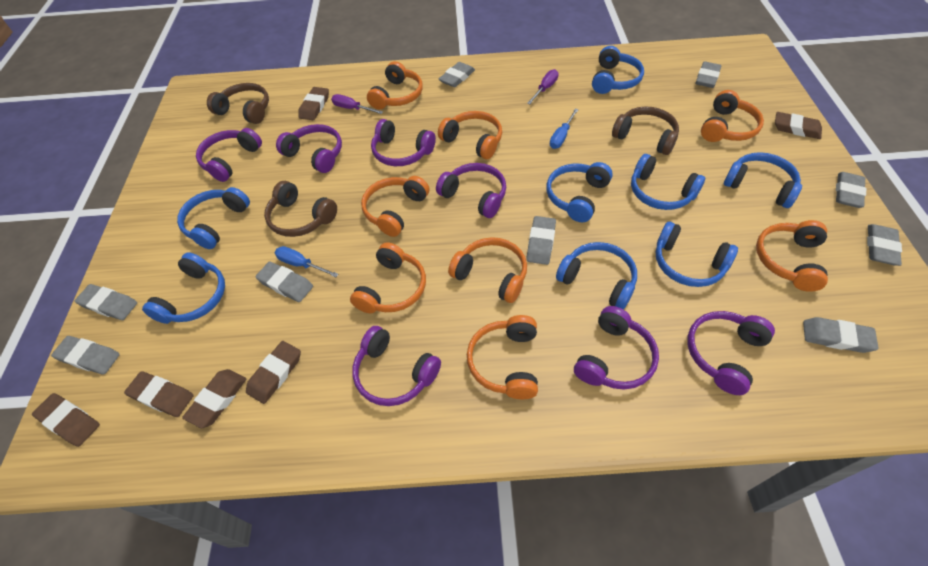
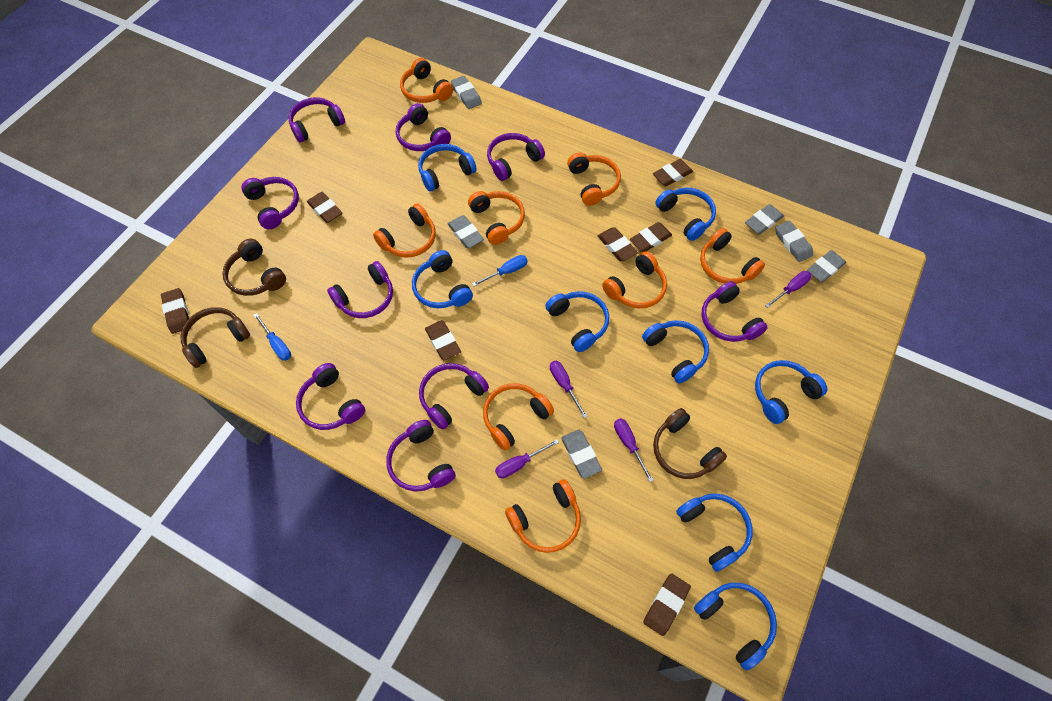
brown eraser: 6 -> 7
grey eraser: 9 -> 6
purple headphones: 7 -> 9
purple screwdriver: 2 -> 4

